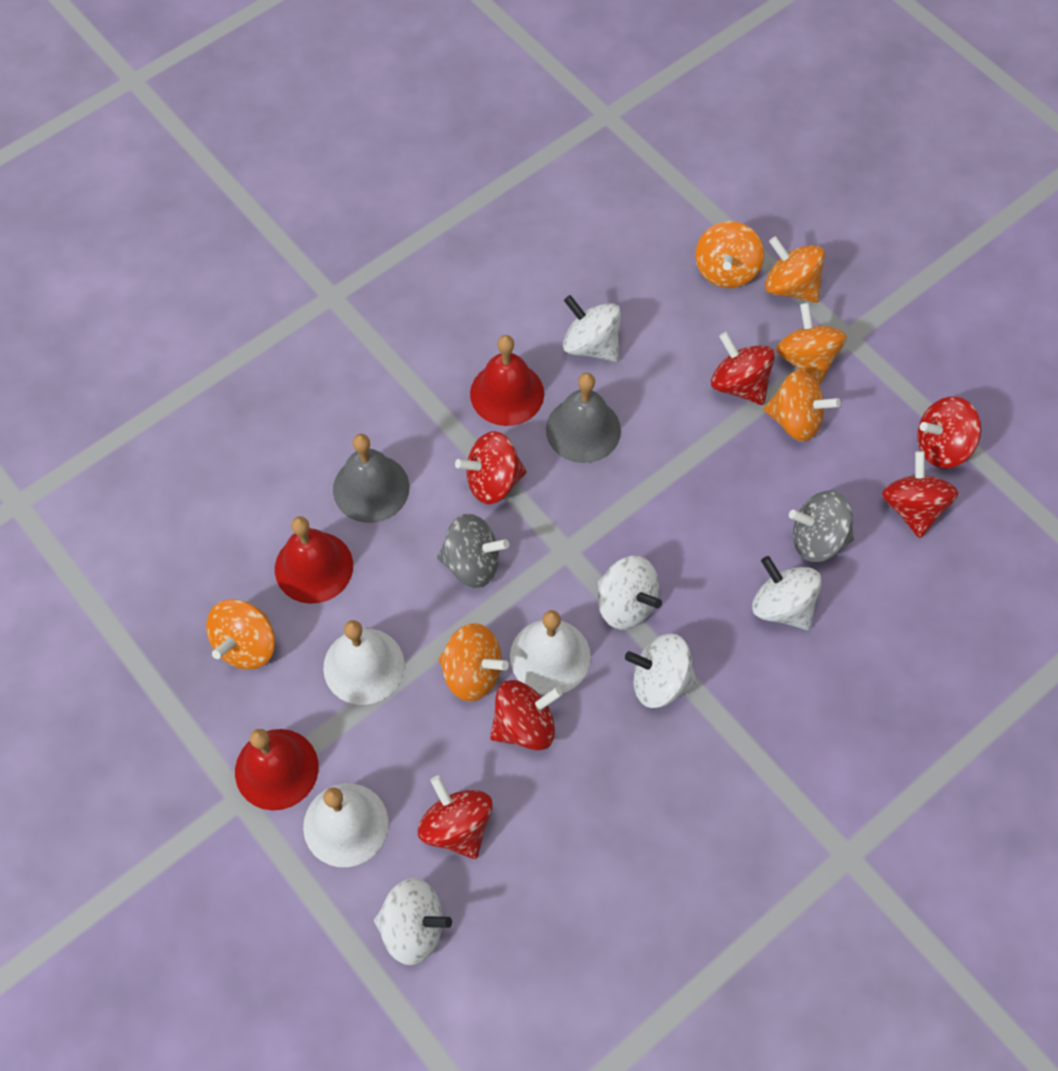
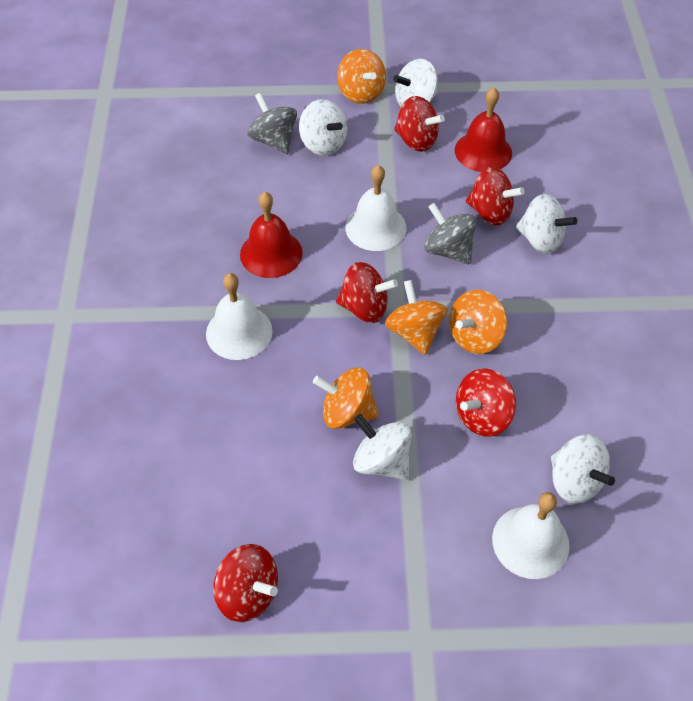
grey bell: 2 -> 0
orange spinning top: 6 -> 4
red bell: 3 -> 2
red spinning top: 6 -> 5

